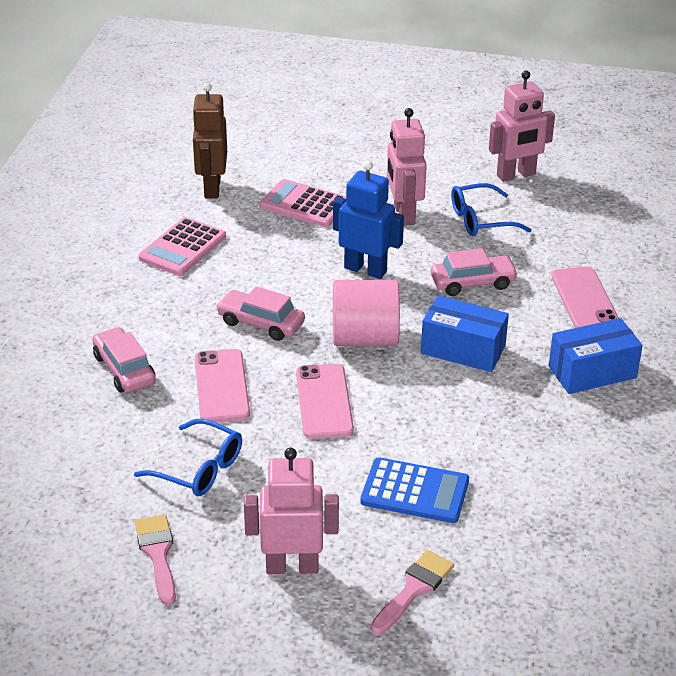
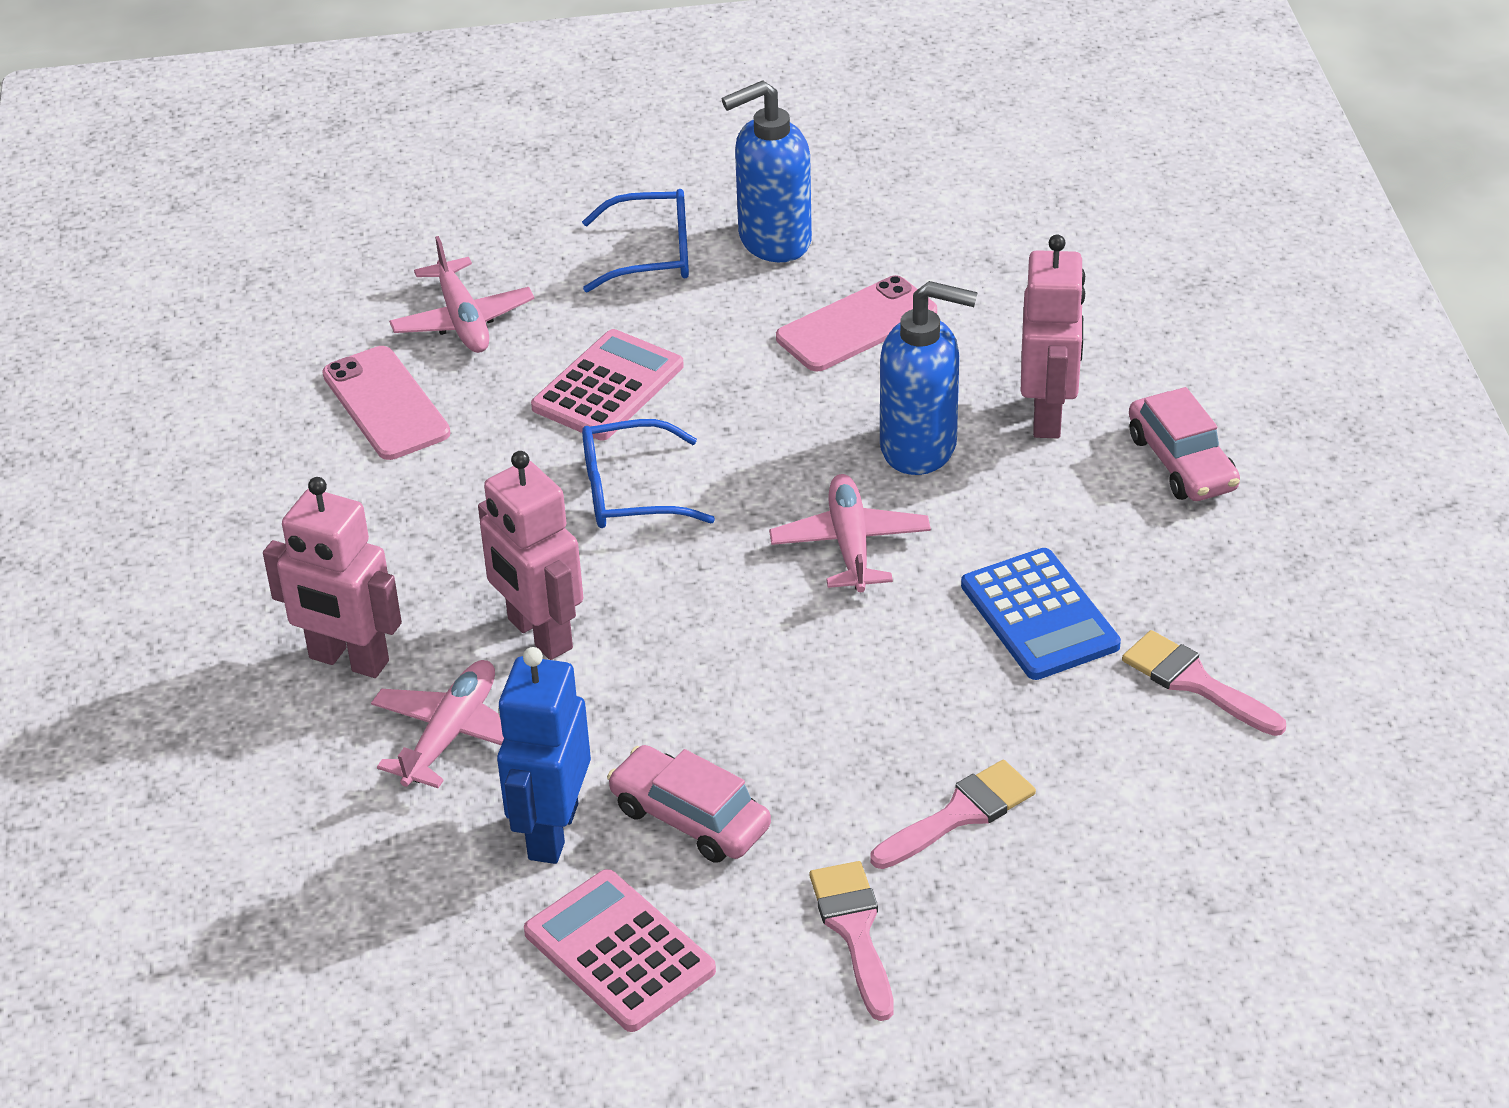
blue box: 2 -> 0
blue soap dispenser: 0 -> 2
brown robot: 1 -> 0
pink brush: 2 -> 3
pink car: 3 -> 2
pink cylinder: 1 -> 0
pink phone: 3 -> 2
pink plane: 0 -> 3

